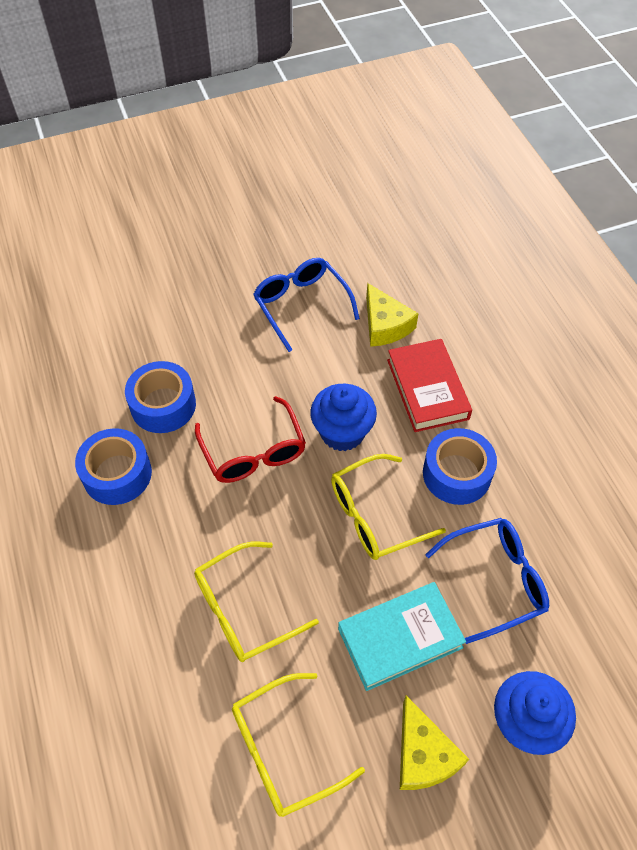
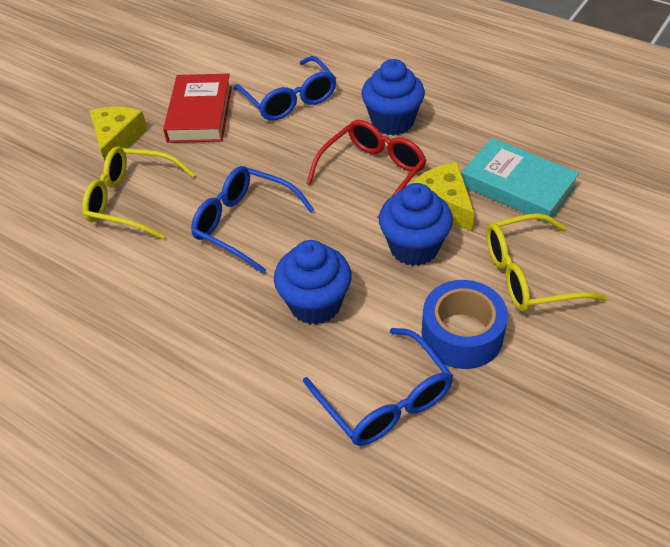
blue cupcake: 2 -> 3
blue glasses: 2 -> 3
blue tape: 3 -> 1
yellow glasses: 3 -> 2

